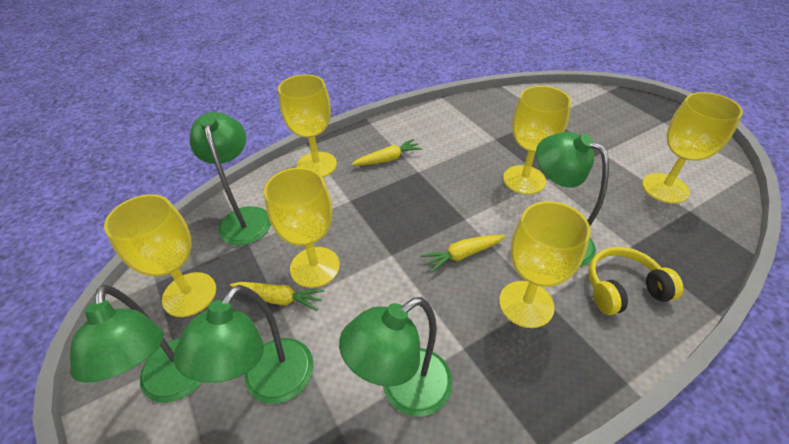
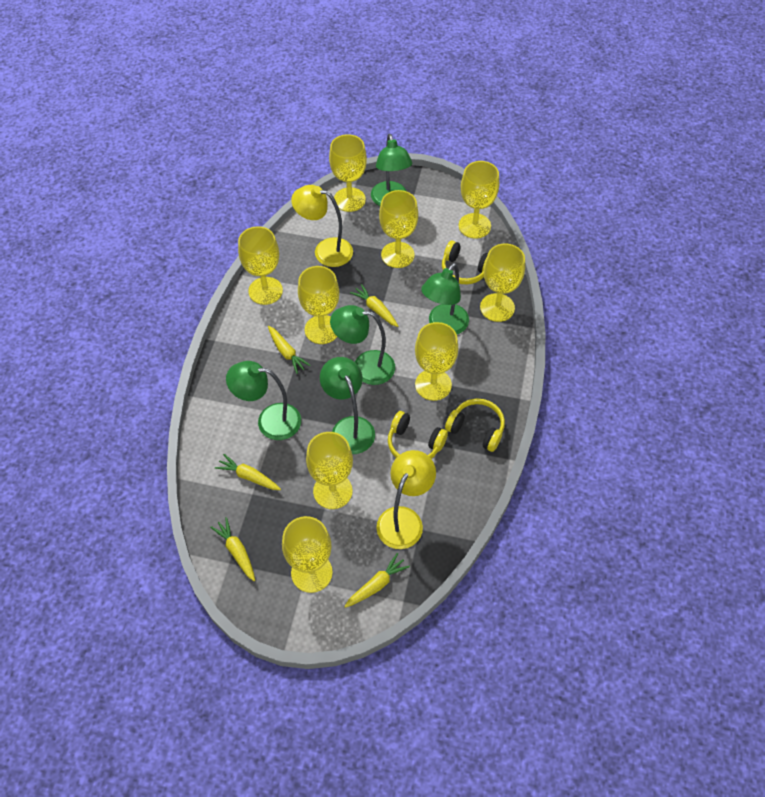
yellow carrot: 3 -> 5
yellow goblet: 6 -> 9
yellow headphones: 1 -> 3
yellow lamp: 0 -> 2

